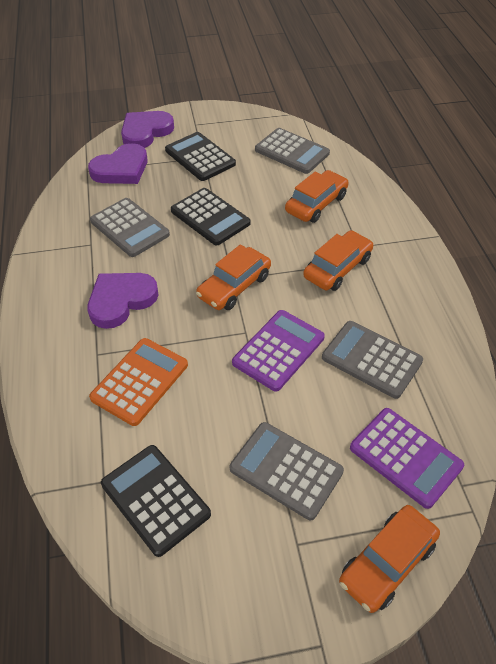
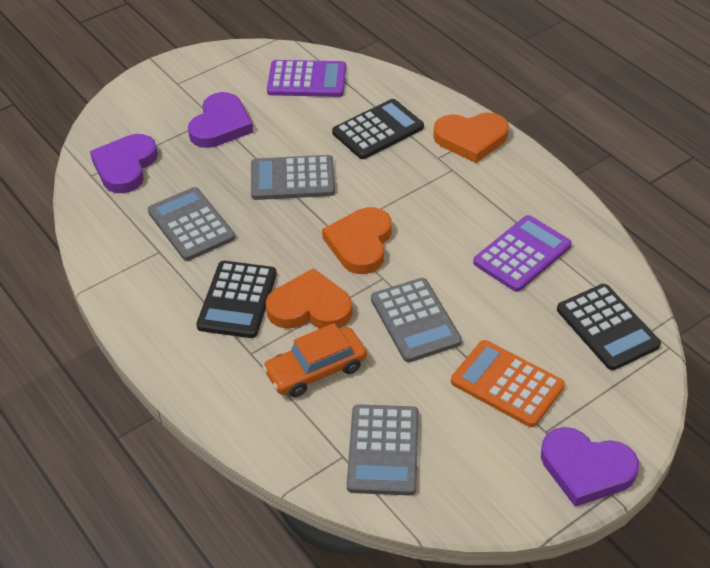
orange car: 4 -> 1
orange heart: 0 -> 3

